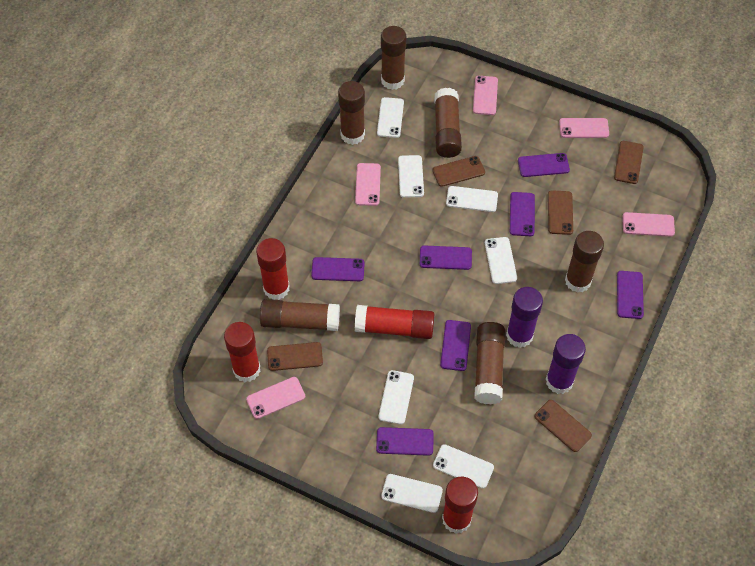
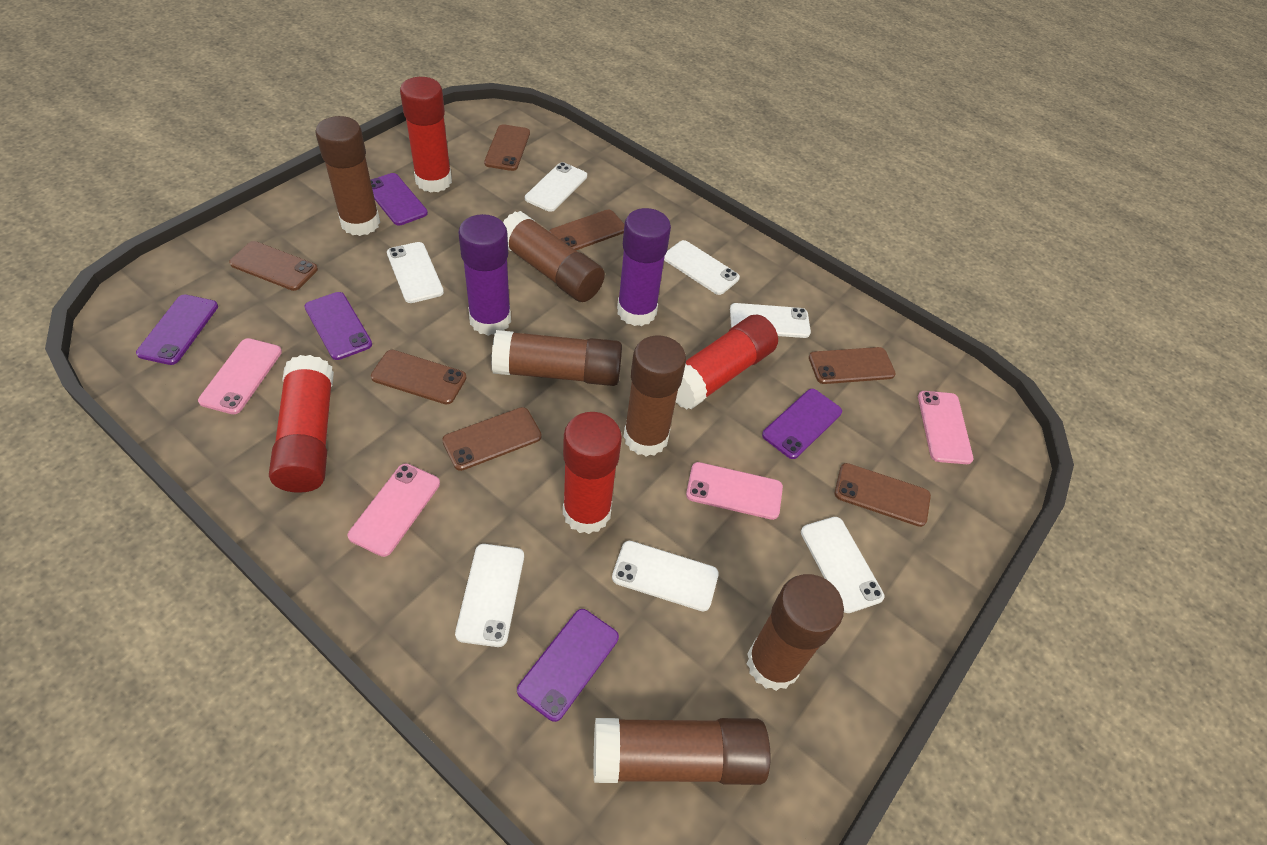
brown phone: 5 -> 7
pink phone: 5 -> 4
purple phone: 7 -> 5

